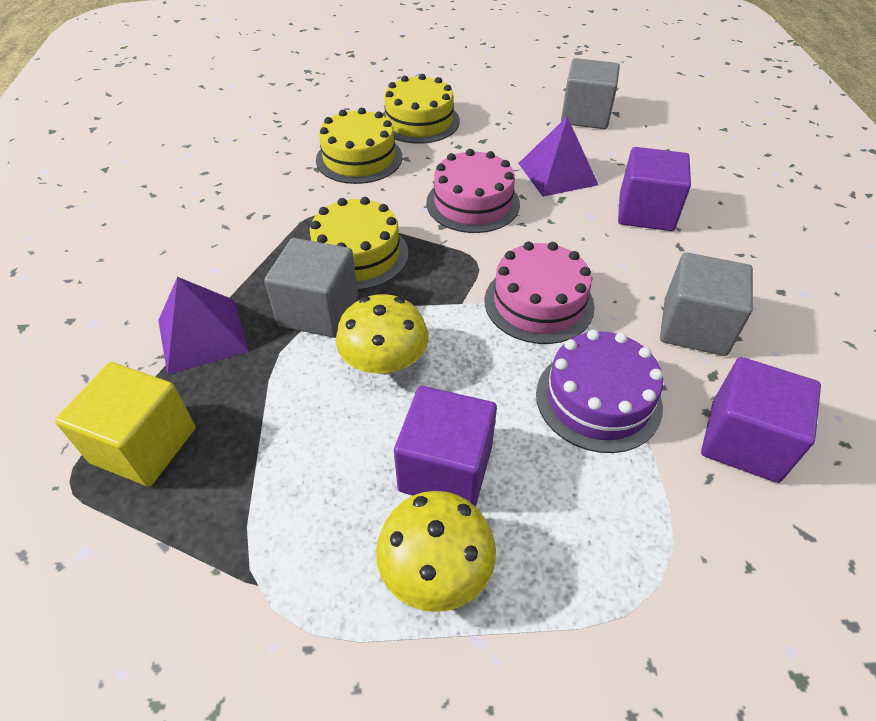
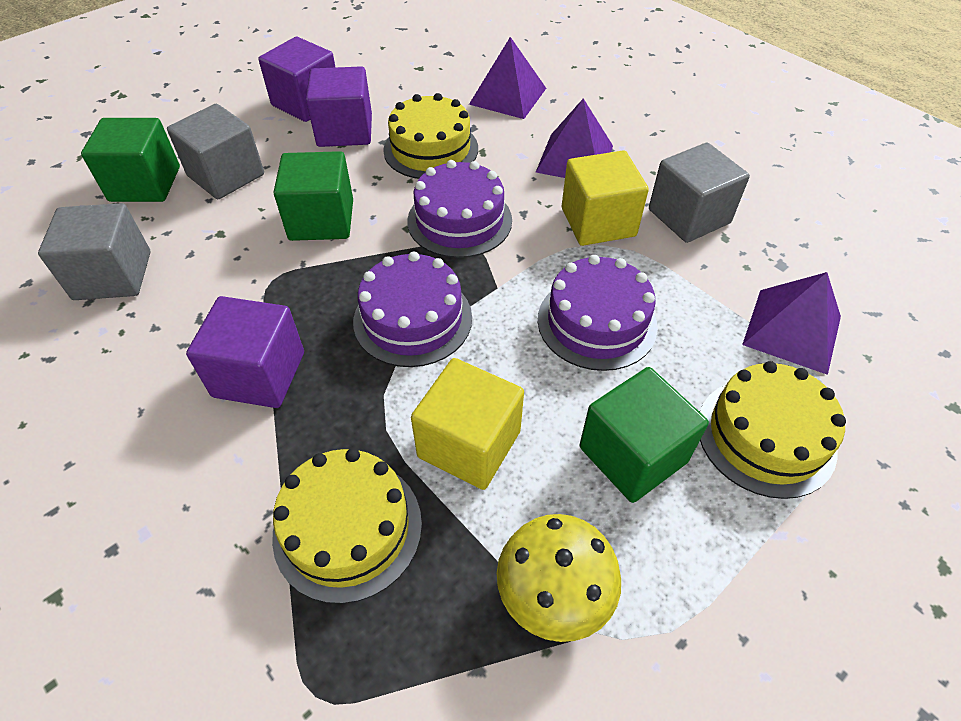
green cube: 0 -> 3
pink cake: 2 -> 0
purple cake: 1 -> 3
purple pyramid: 2 -> 3
yellow cube: 1 -> 2
yellow mushroom: 2 -> 1

